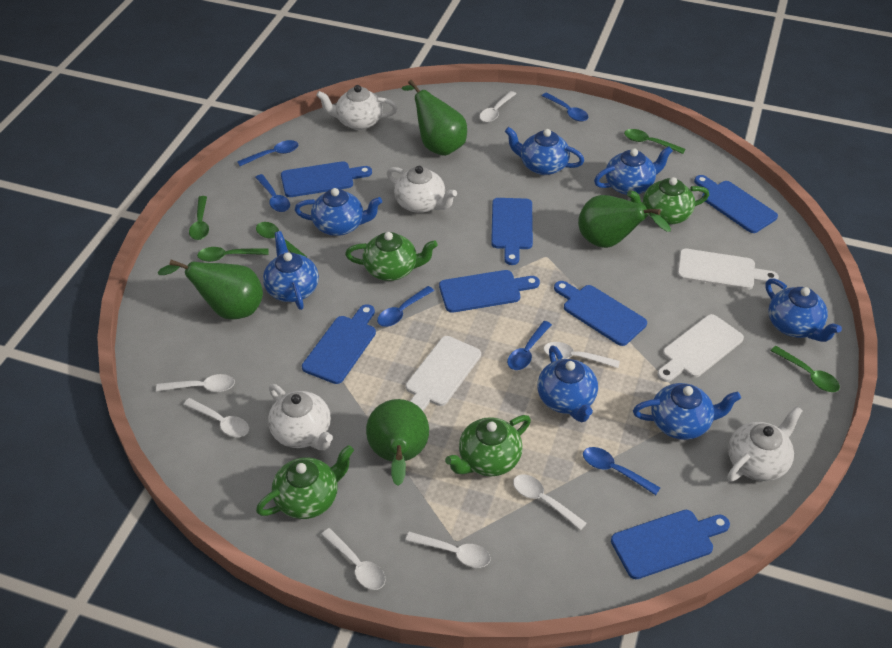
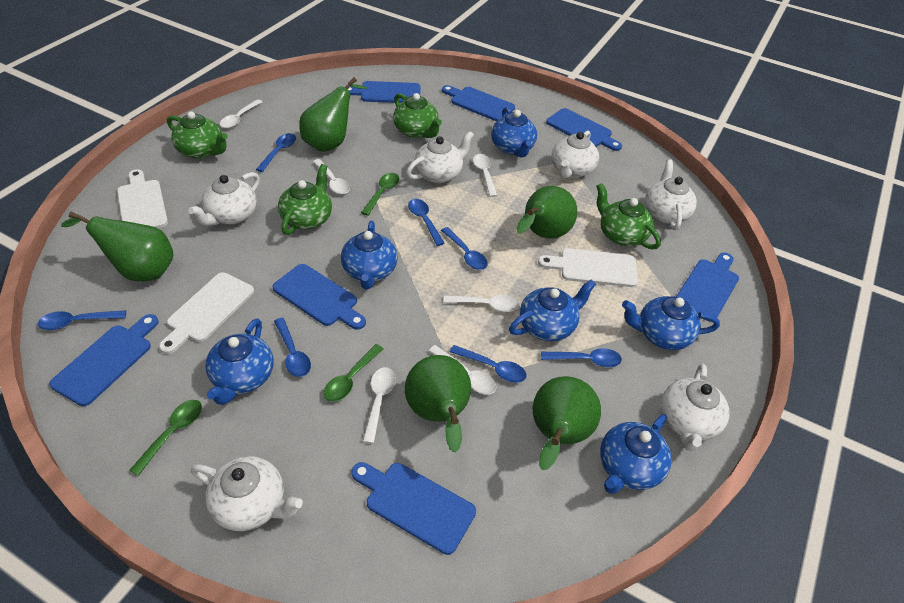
blue spoon: 6 -> 7
blue teapot: 7 -> 6
green pear: 4 -> 5
green spoon: 5 -> 3
white spoon: 7 -> 6
white teapot: 4 -> 6

